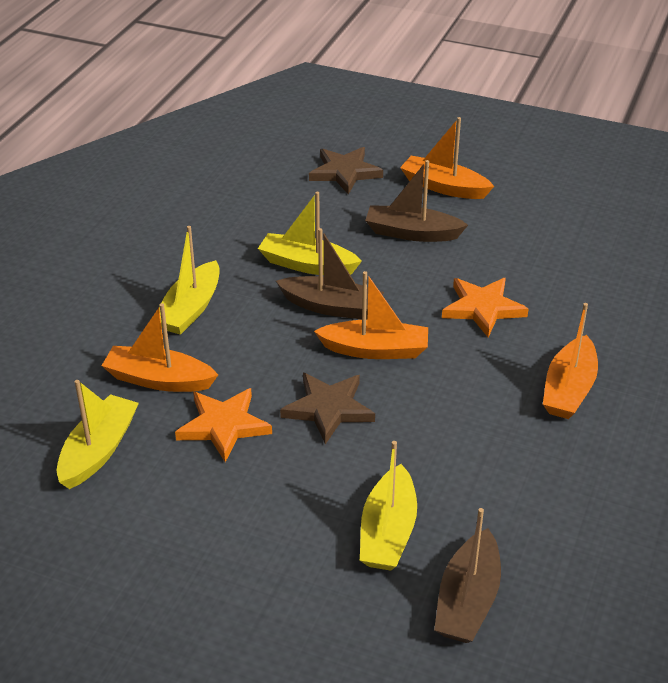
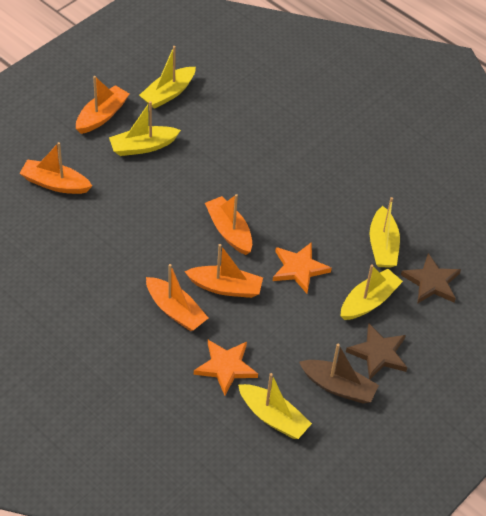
brown boat: 3 -> 1
orange boat: 4 -> 5
yellow boat: 4 -> 5

